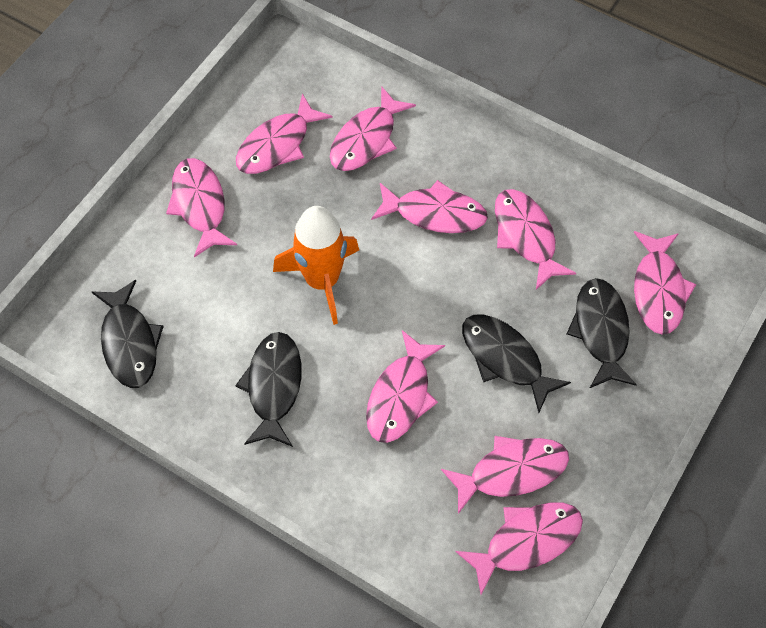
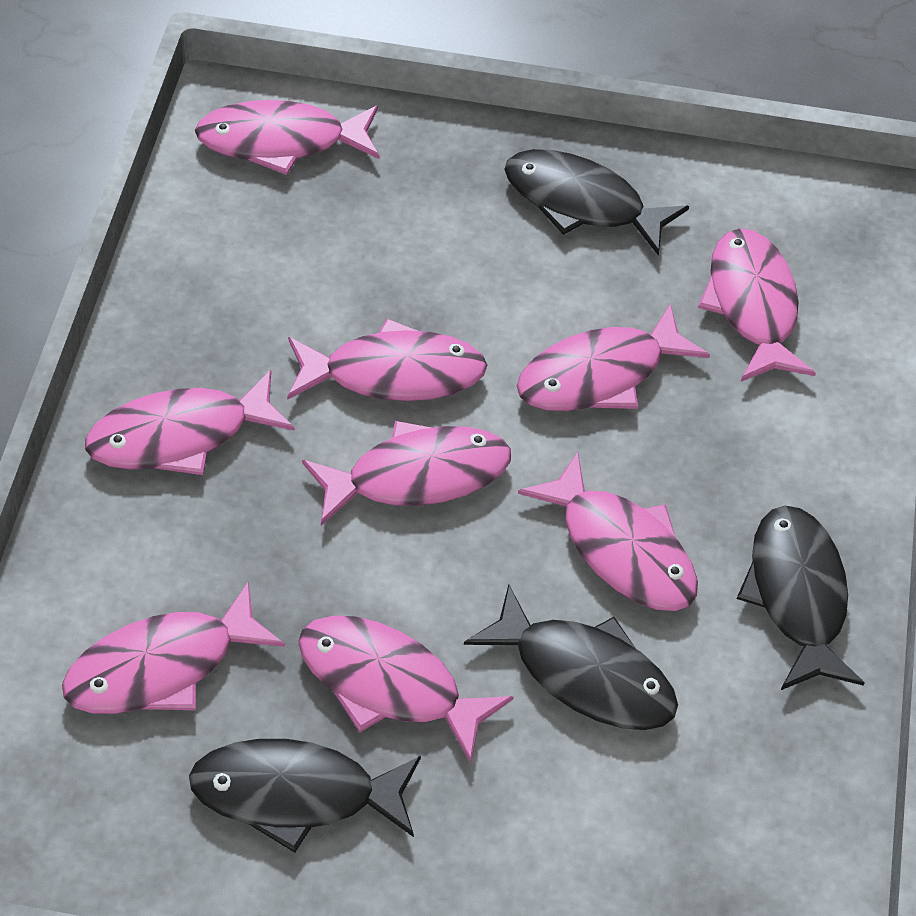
orange rocket: 1 -> 0

